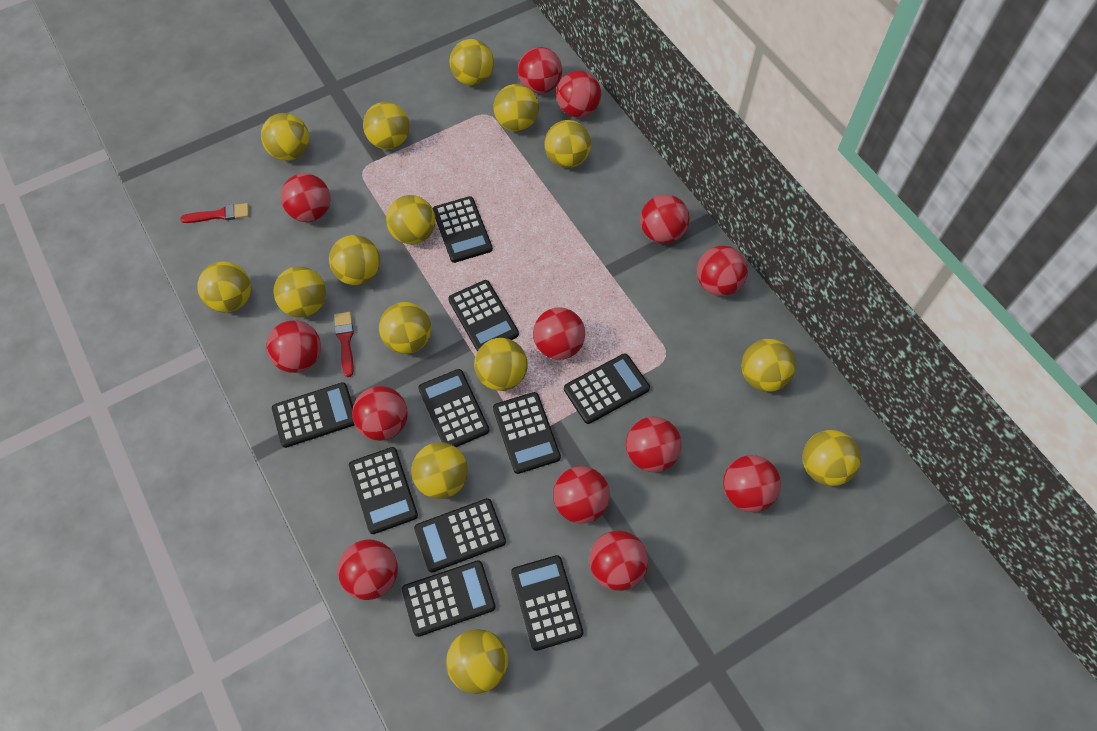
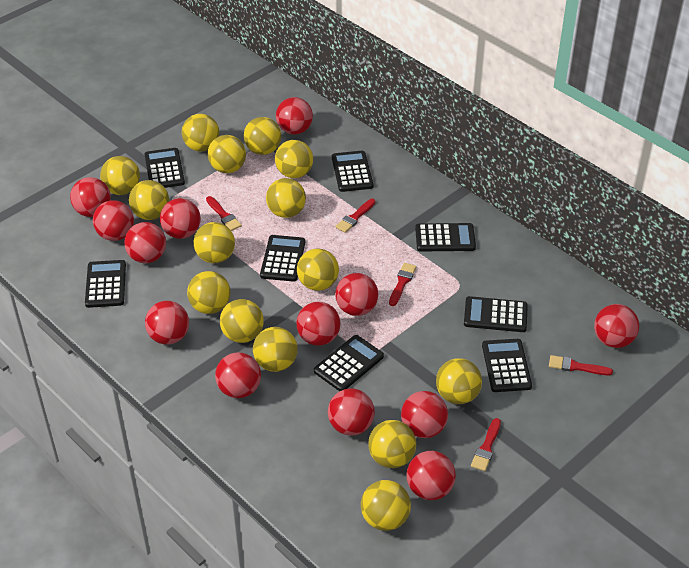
black calculator: 10 -> 8
red brush: 2 -> 5

